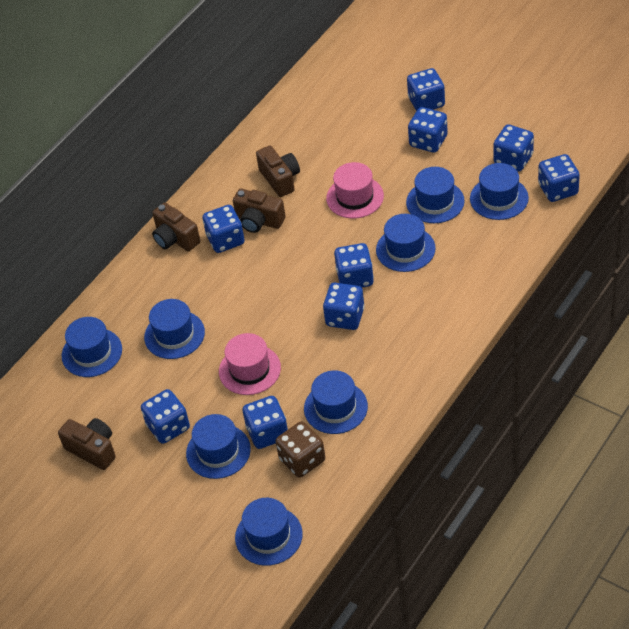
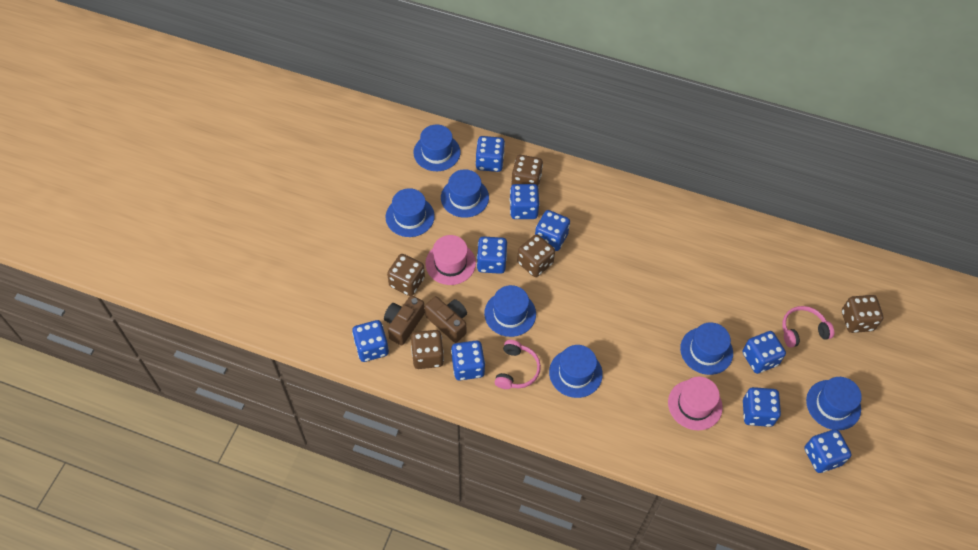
blue hat: 8 -> 7
brown camera: 4 -> 2
brown dice: 1 -> 5
pink headphones: 0 -> 2

